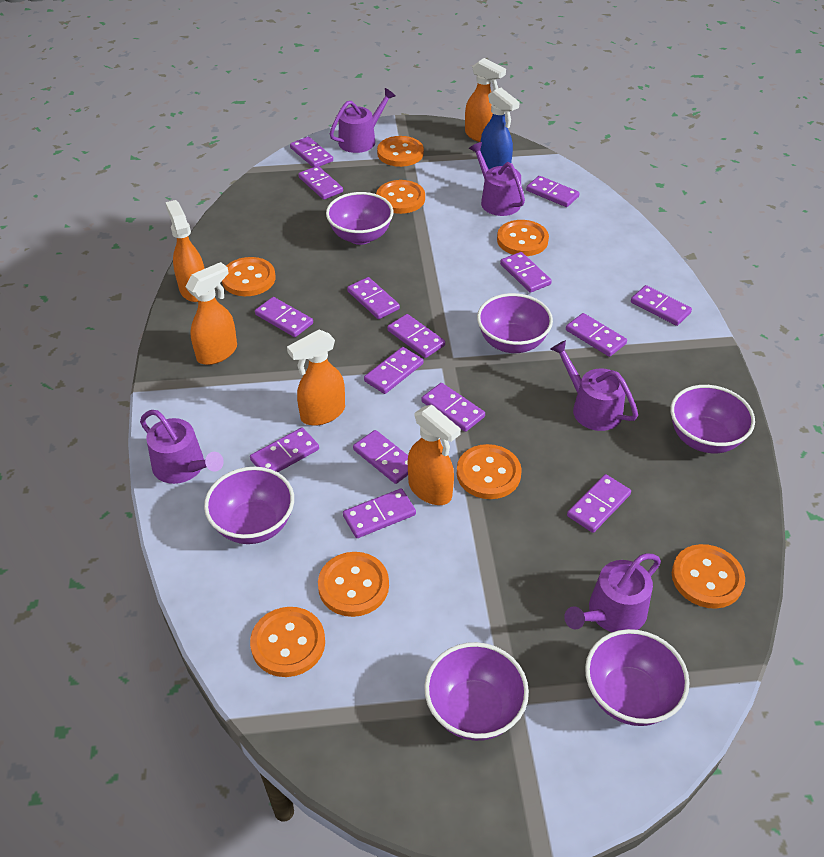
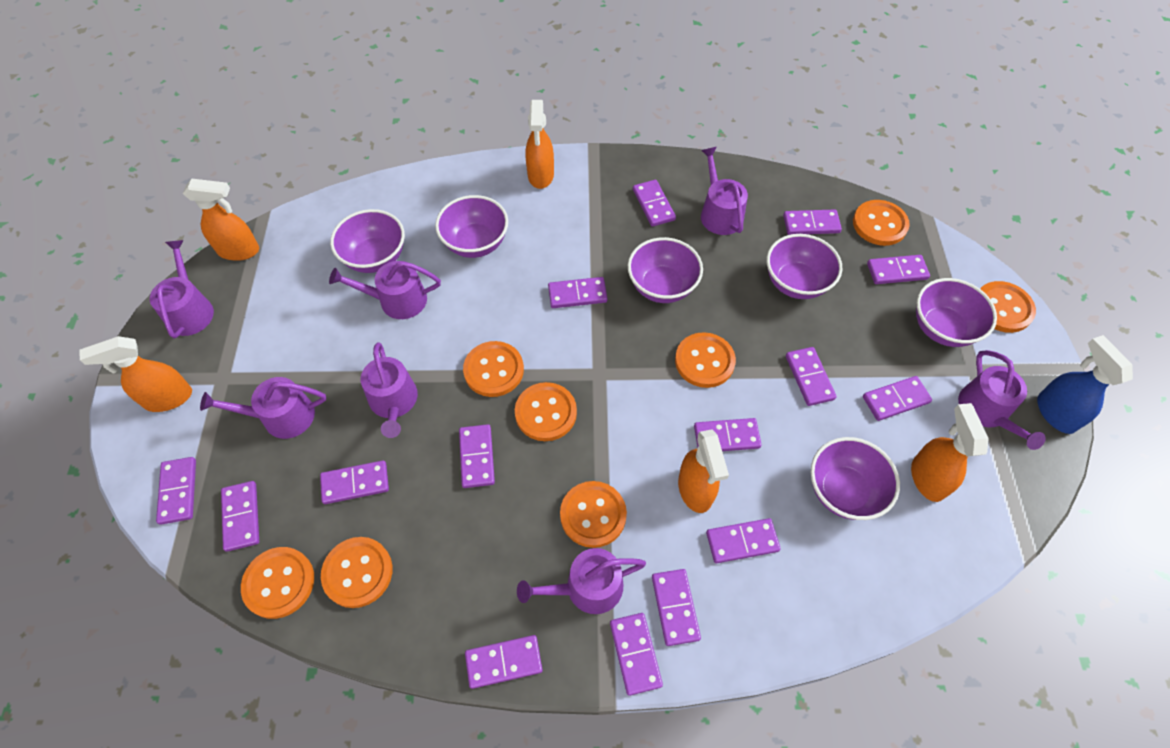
purple watering can: 5 -> 7

